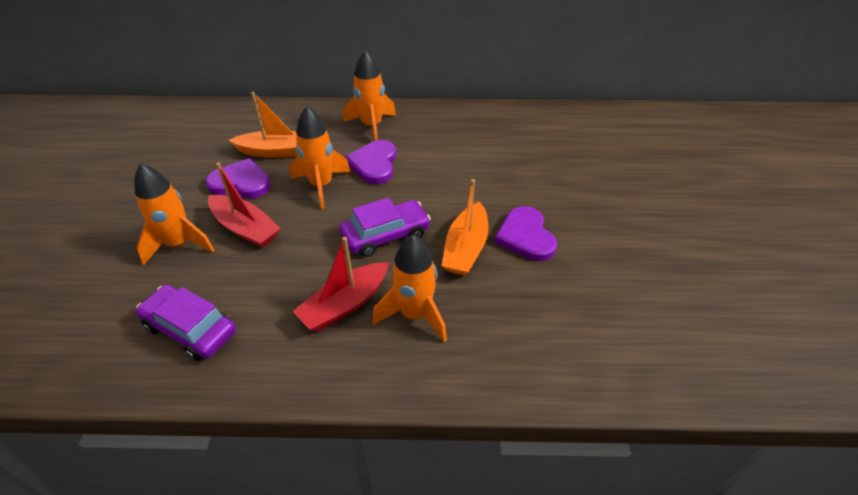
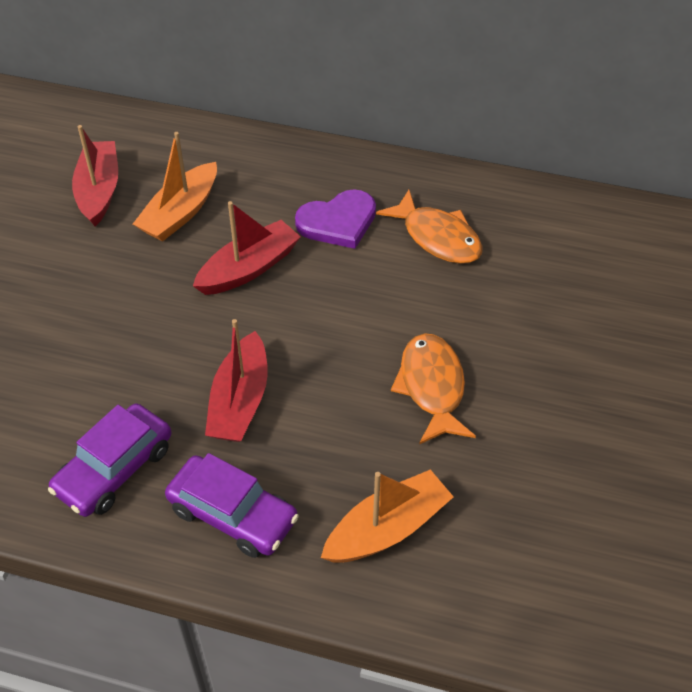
orange fish: 0 -> 2
orange rocket: 4 -> 0
purple heart: 3 -> 1
red boat: 2 -> 3

